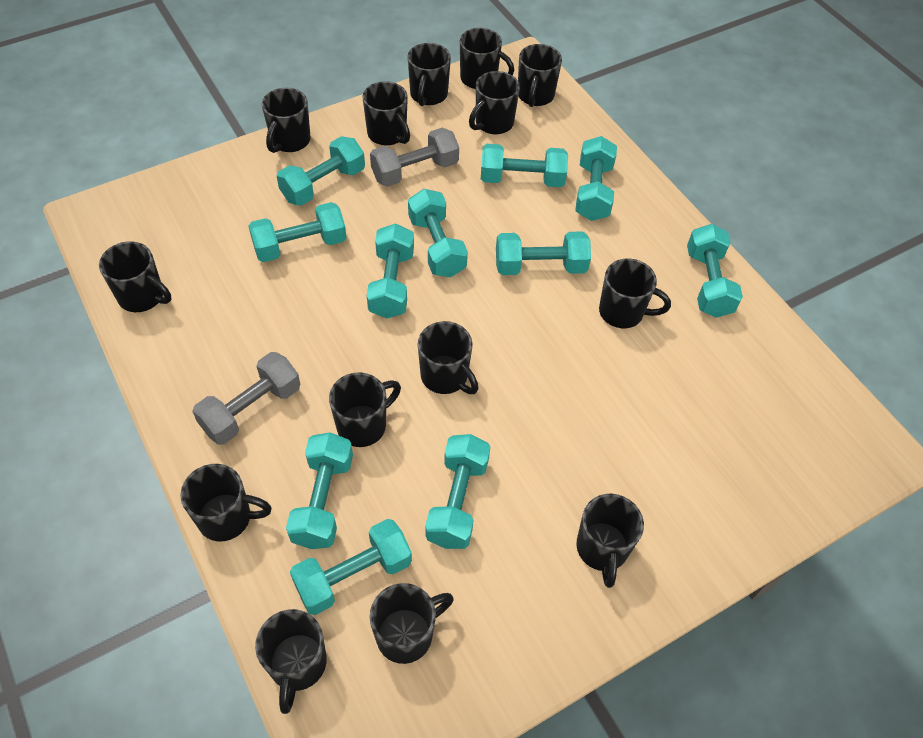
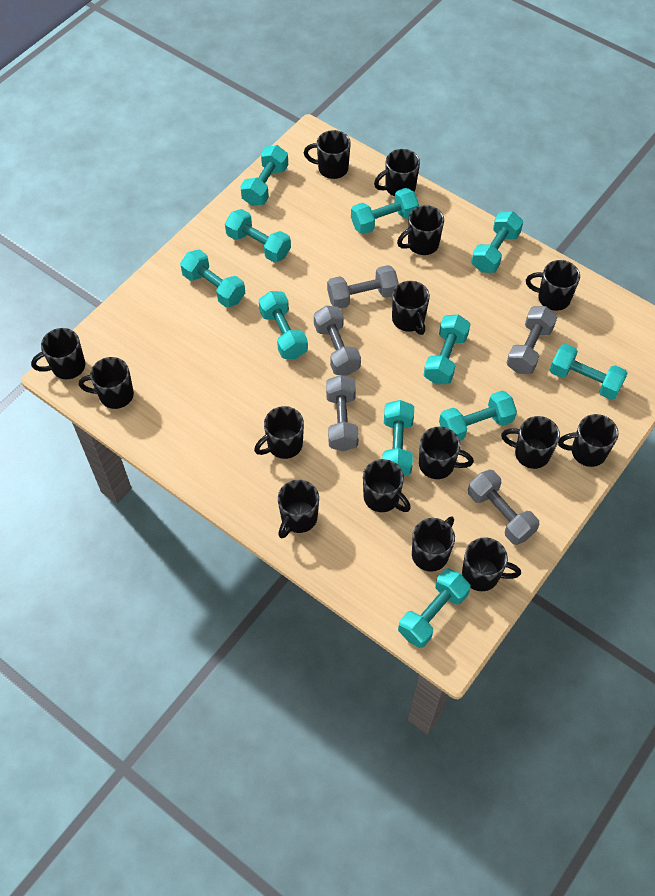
black mug: 14 -> 15
grey dumbbell: 2 -> 5

